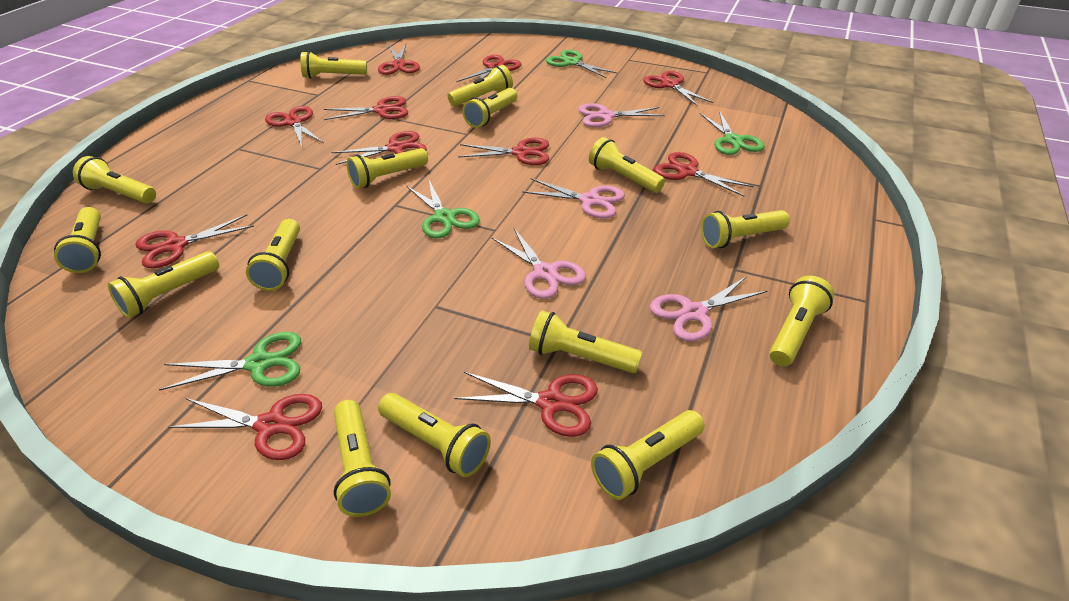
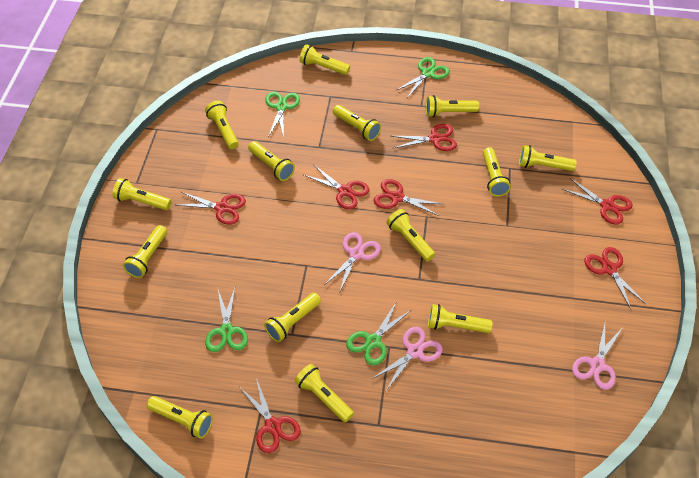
pink scissors: 4 -> 3
red scissors: 11 -> 7
yellow flashlight: 15 -> 14

